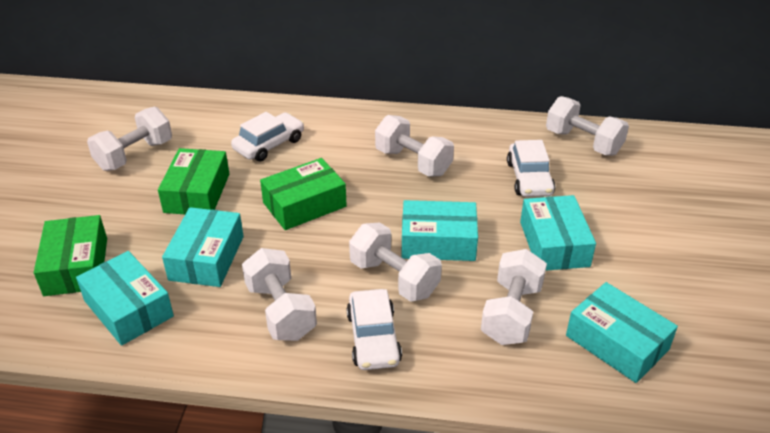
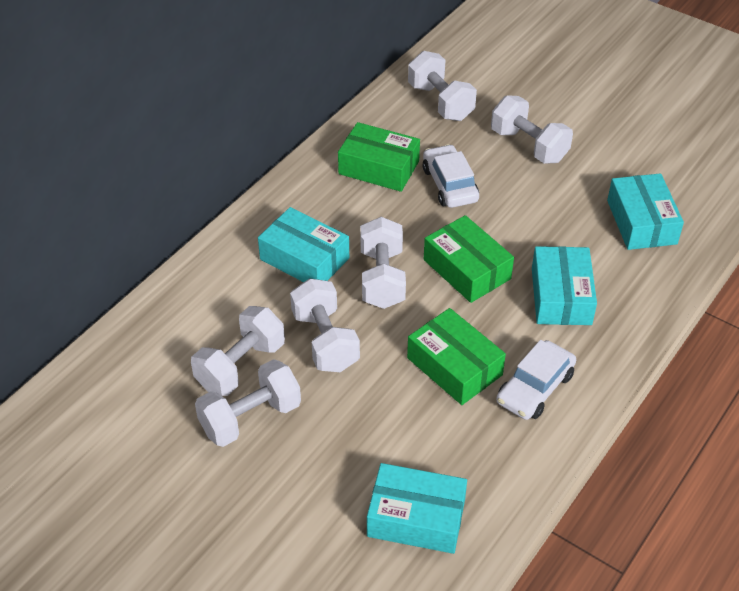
turquoise box: 5 -> 4
white car: 3 -> 2

